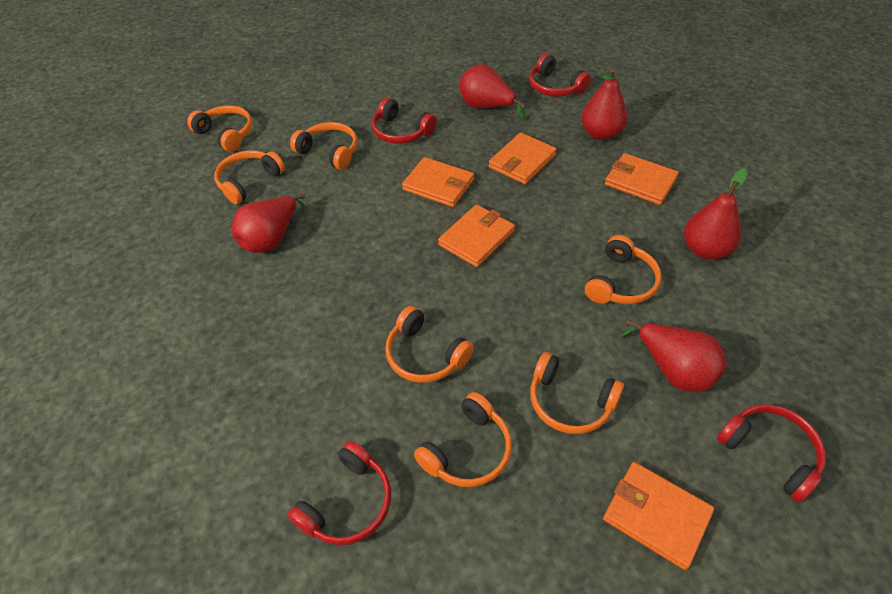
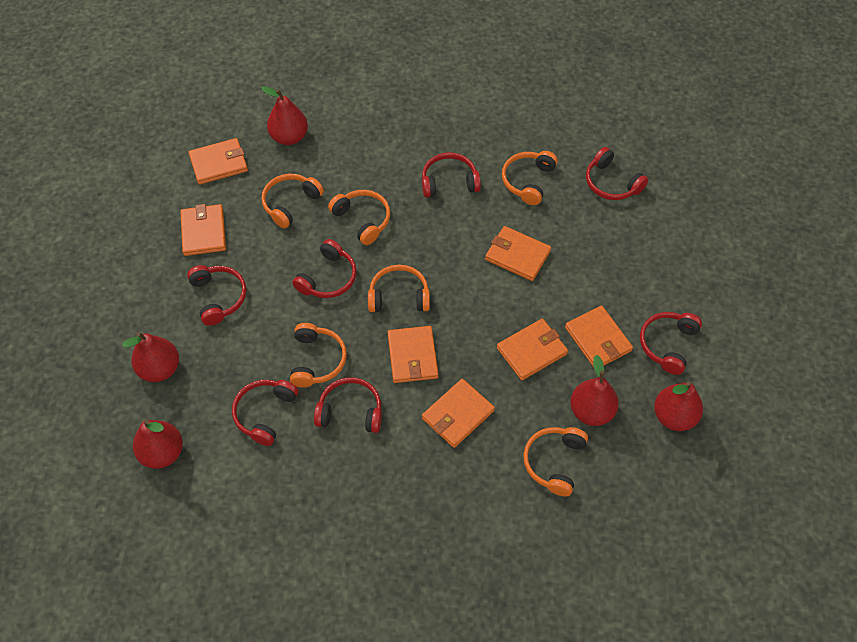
orange headphones: 7 -> 6
orange wallet: 5 -> 7
red headphones: 4 -> 7

